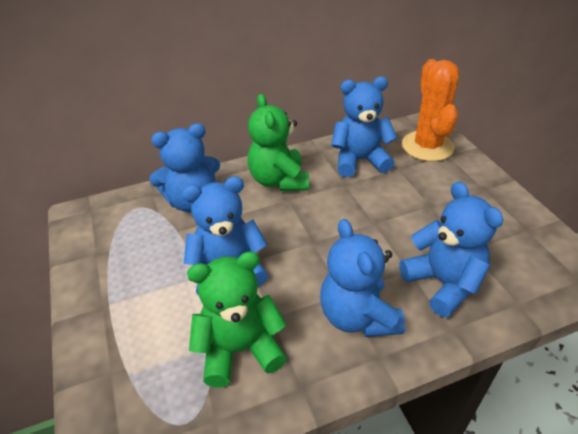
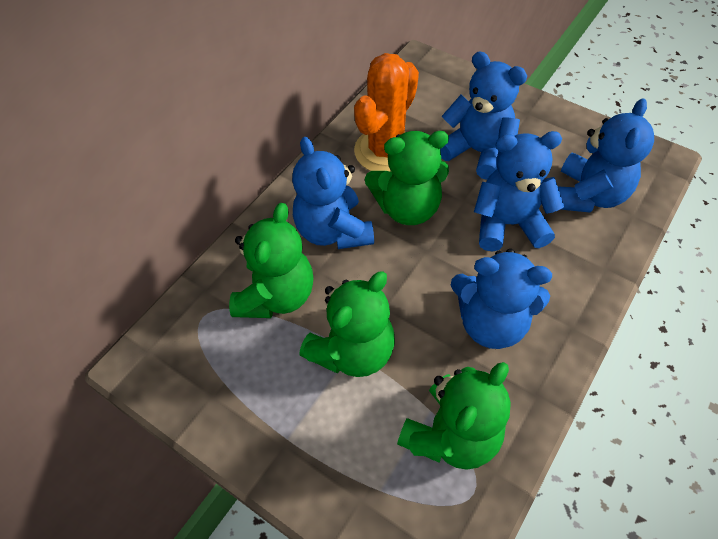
green teddy bear: 2 -> 4

